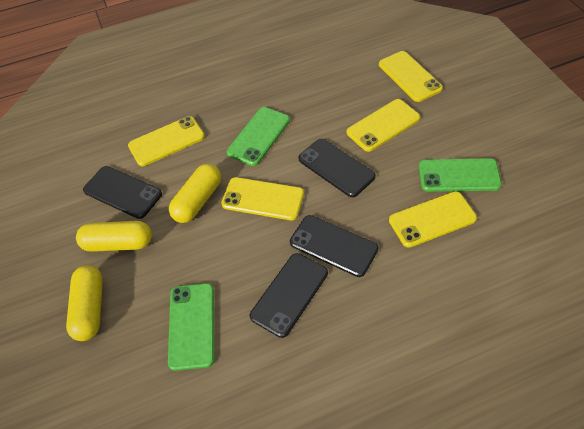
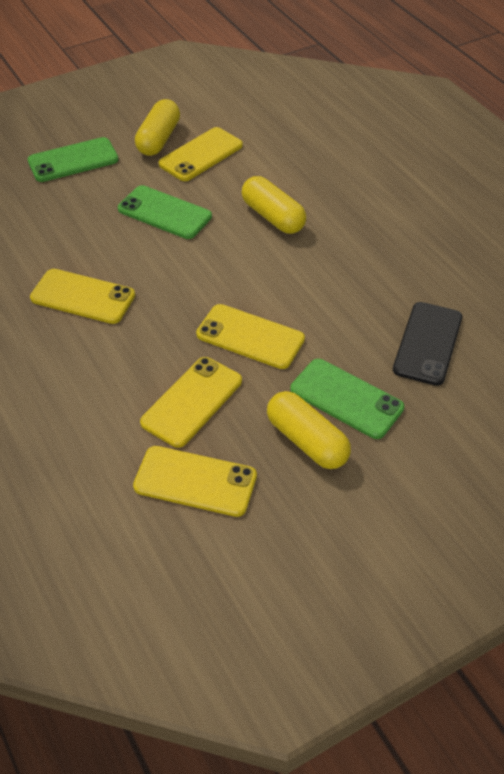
black phone: 4 -> 1

